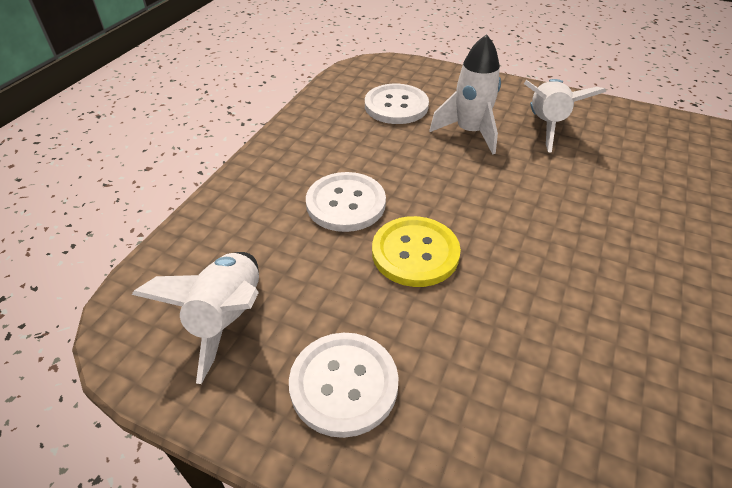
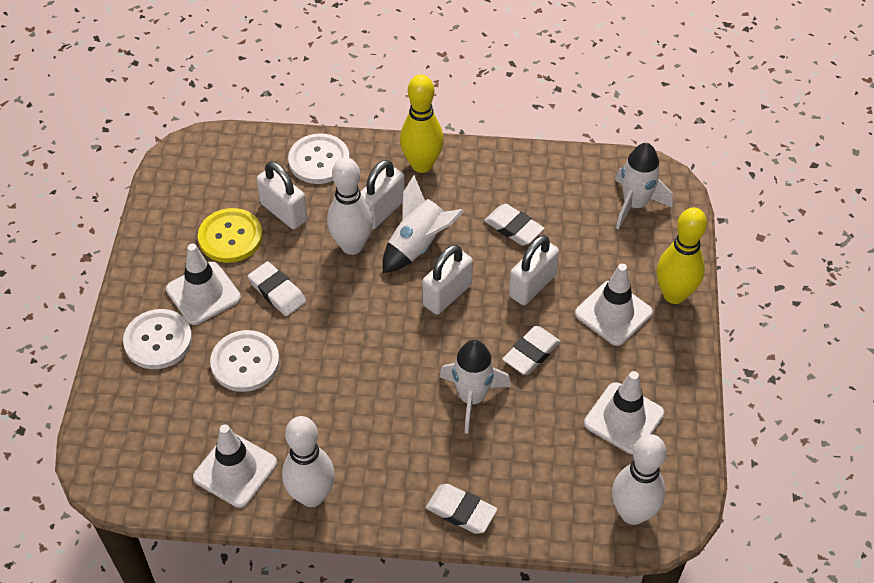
white bowling pin: 0 -> 3
white eraser: 0 -> 4
white padlock: 0 -> 4
white traffic cone: 0 -> 4
yellow bowling pin: 0 -> 2

